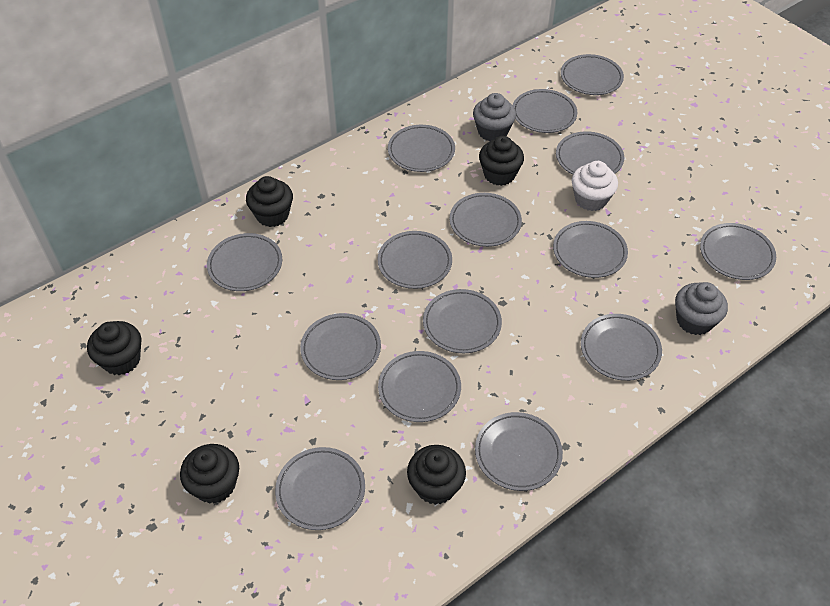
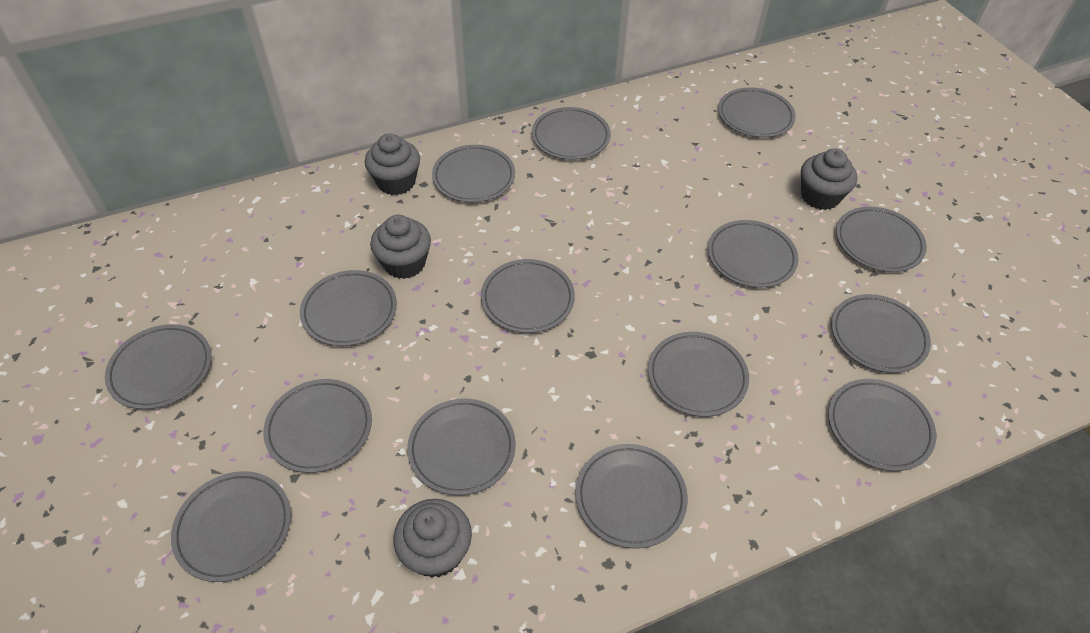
black cupcake: 5 -> 0
grey cupcake: 2 -> 4
white cupcake: 1 -> 0

